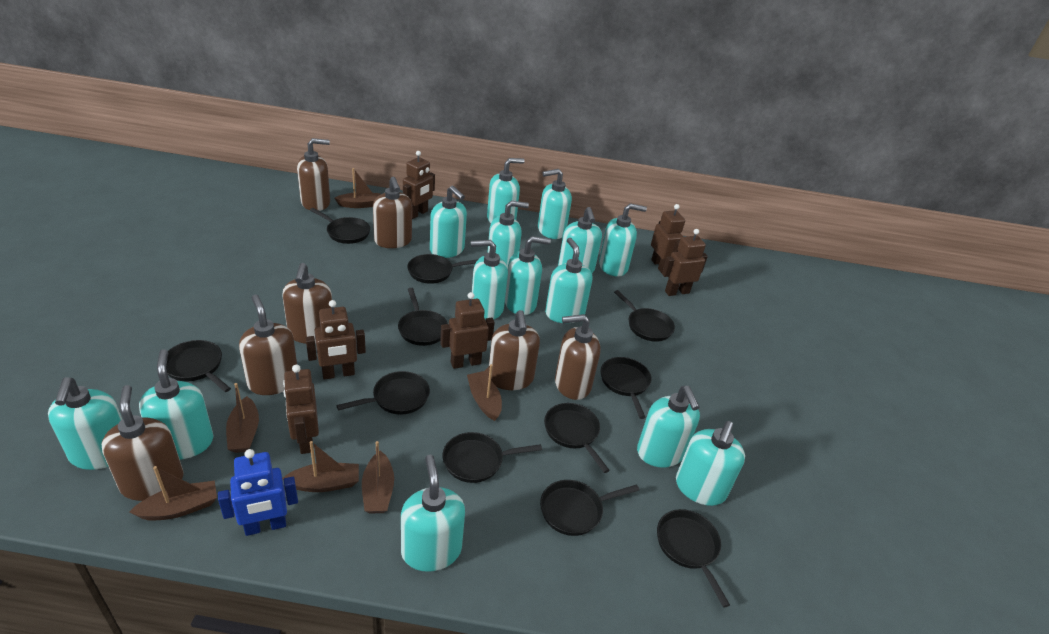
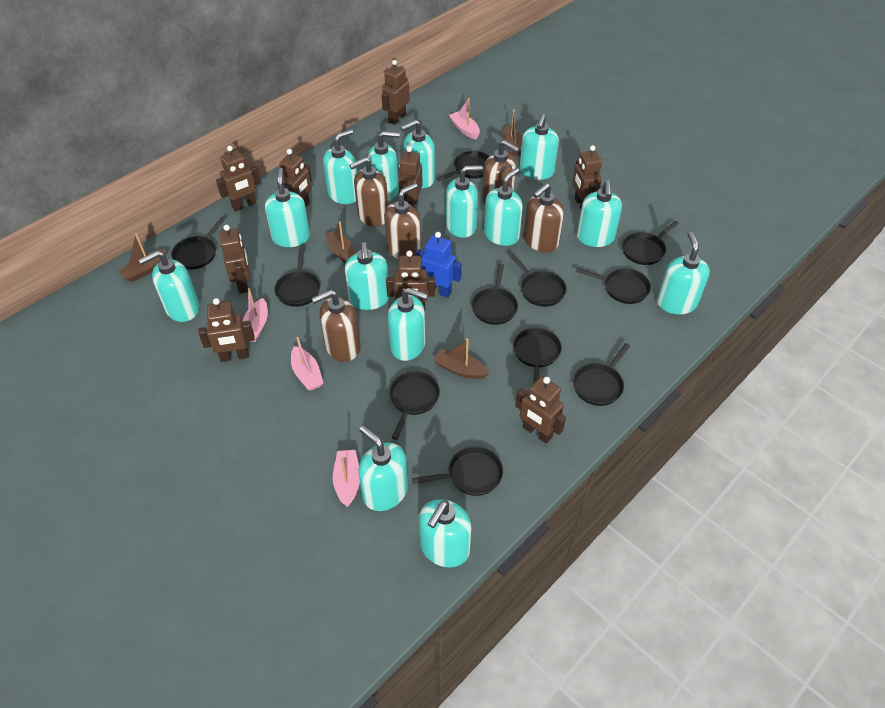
brown boat: 6 -> 4
brown robot: 6 -> 9
brown soap dispenser: 7 -> 5
pink boat: 0 -> 4

